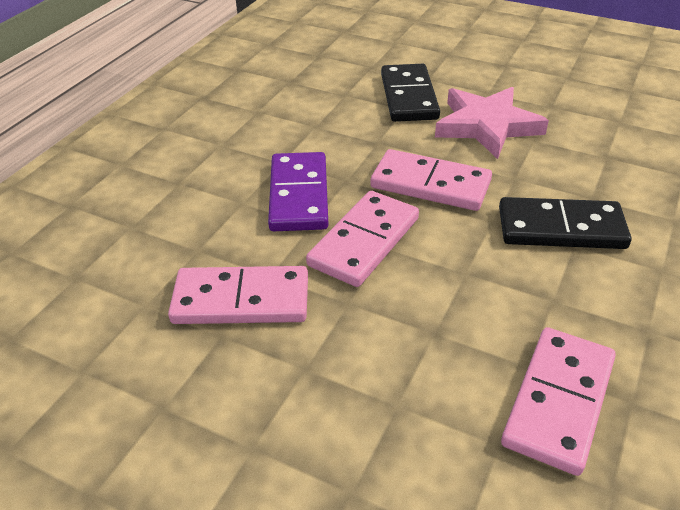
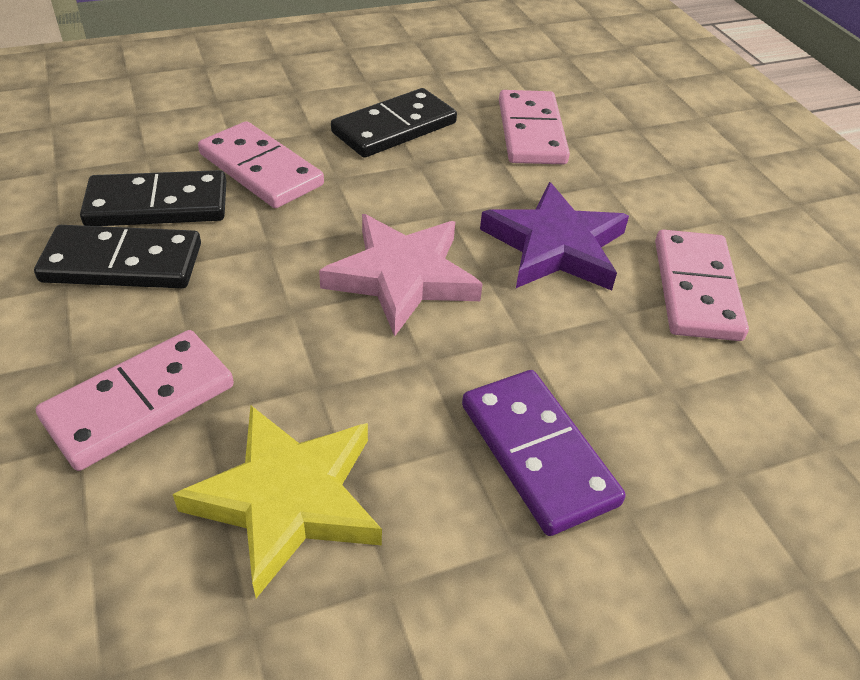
black domino: 2 -> 3
purple star: 0 -> 1
yellow star: 0 -> 1

